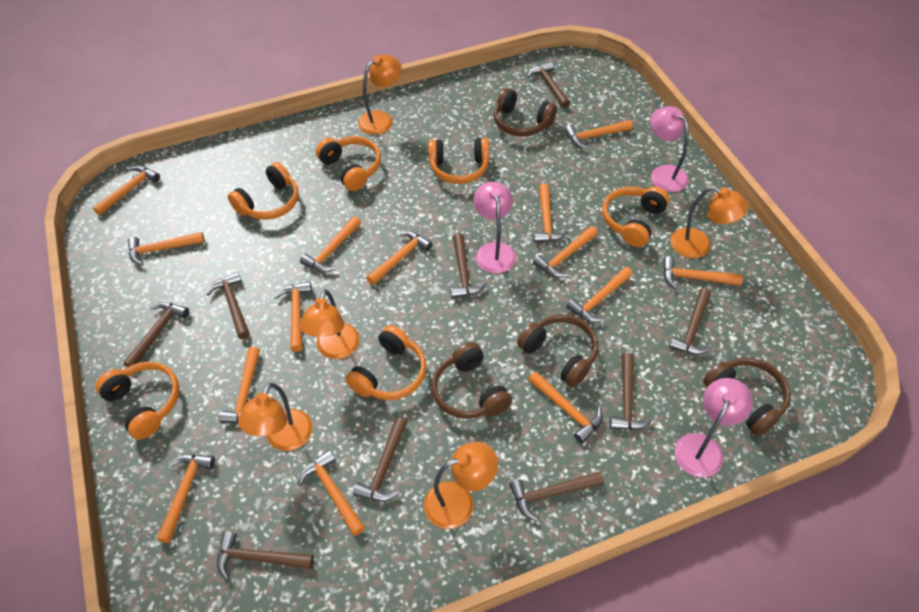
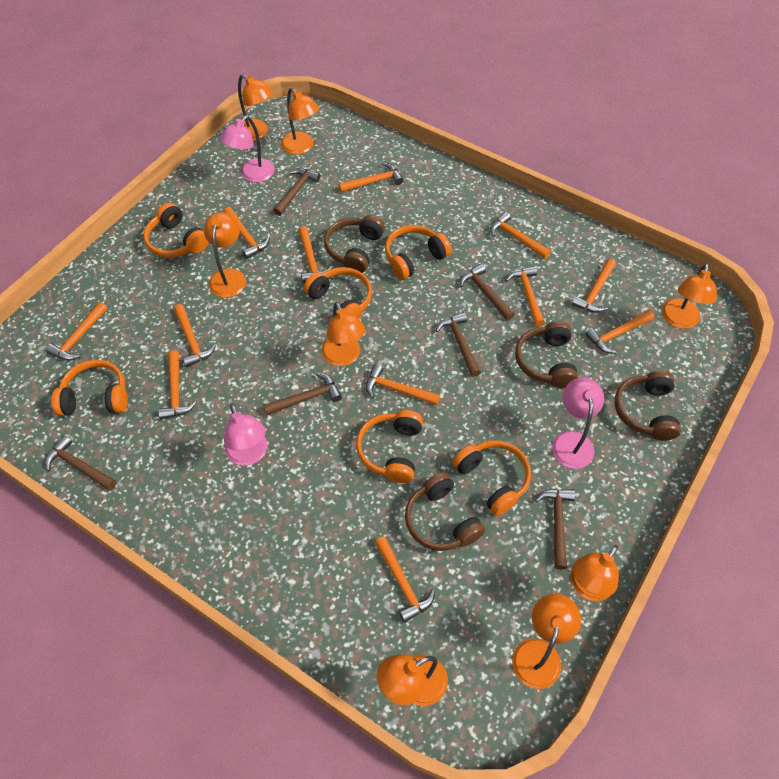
brown hammer: 9 -> 6
orange hammer: 14 -> 12
orange lamp: 5 -> 8

